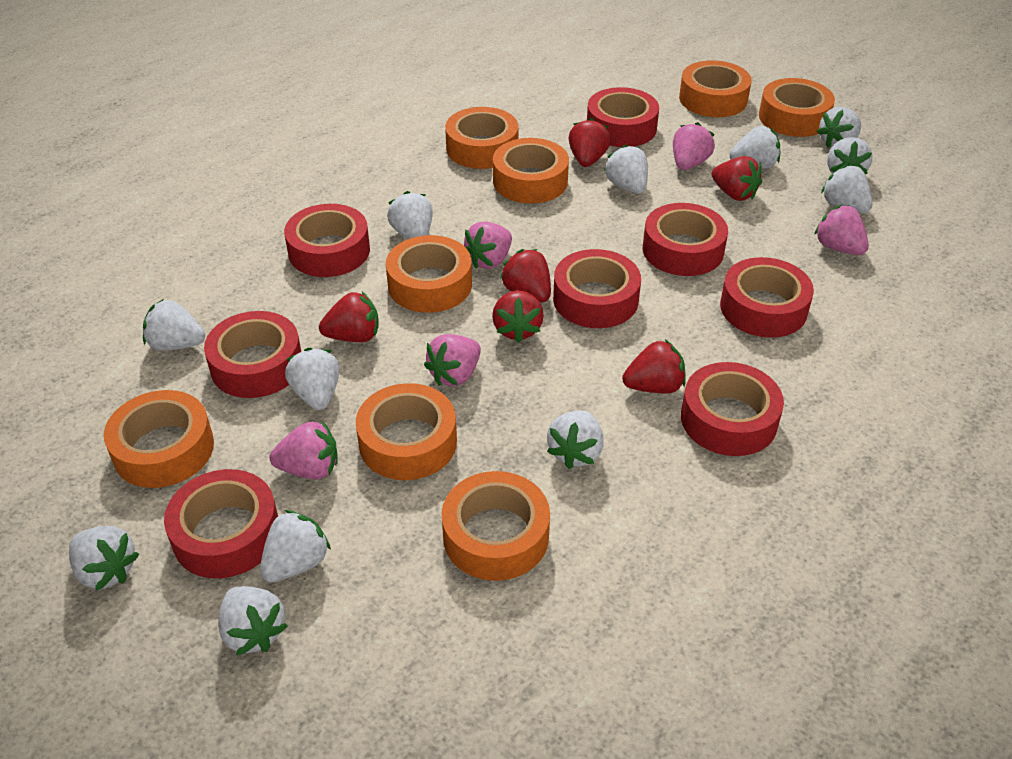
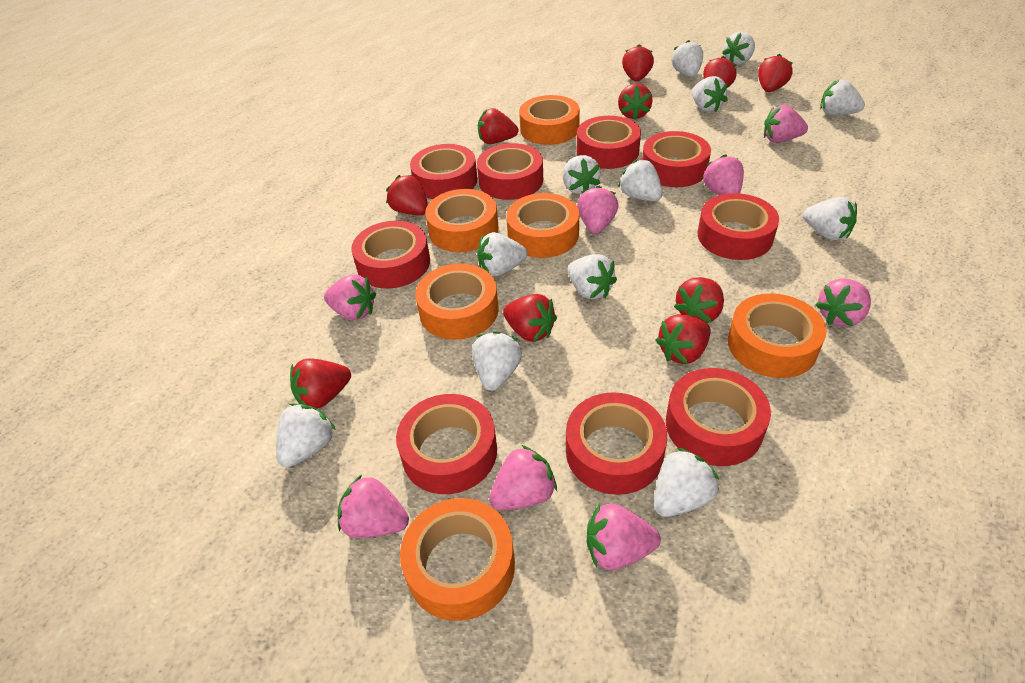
orange tape: 8 -> 6
pink strawberry: 5 -> 8
red strawberry: 6 -> 10
red tape: 8 -> 9

